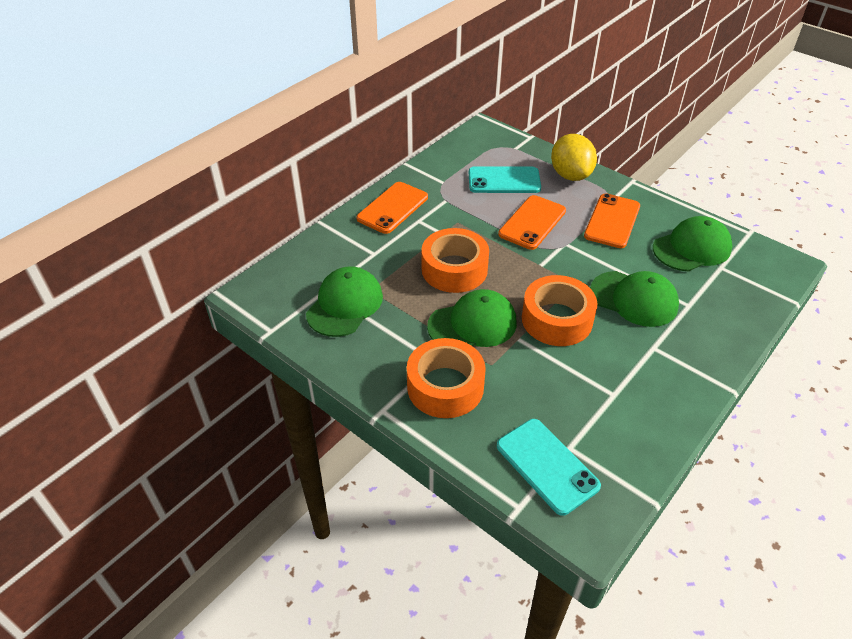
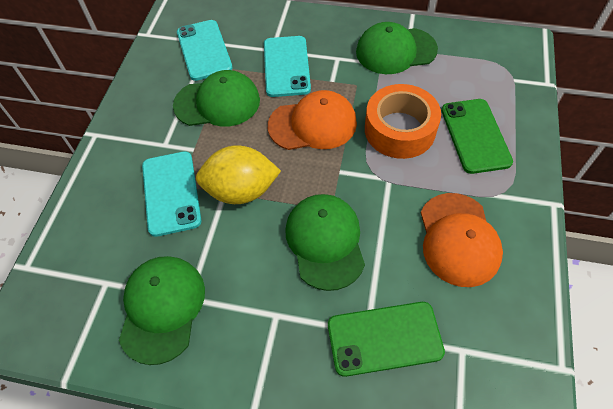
green phone: 0 -> 2
orange cap: 0 -> 2
orange phone: 3 -> 0
orange tape: 3 -> 1
turquoise phone: 2 -> 3

